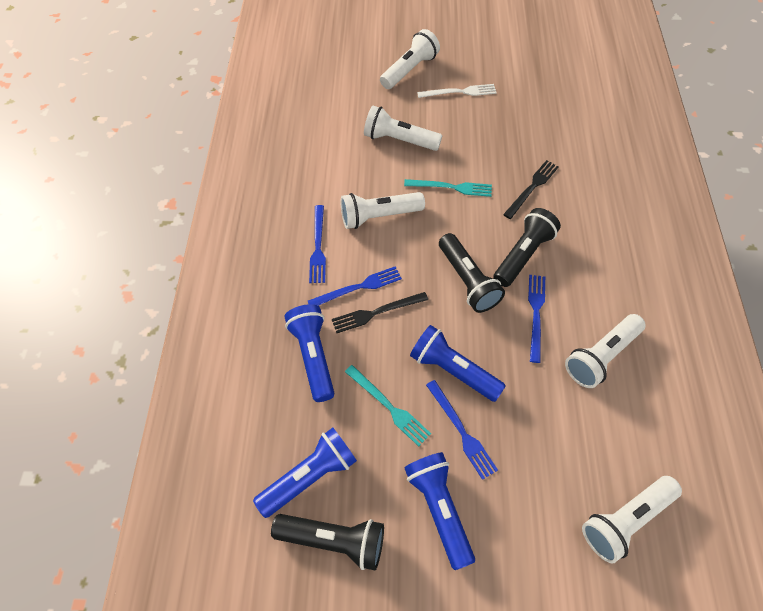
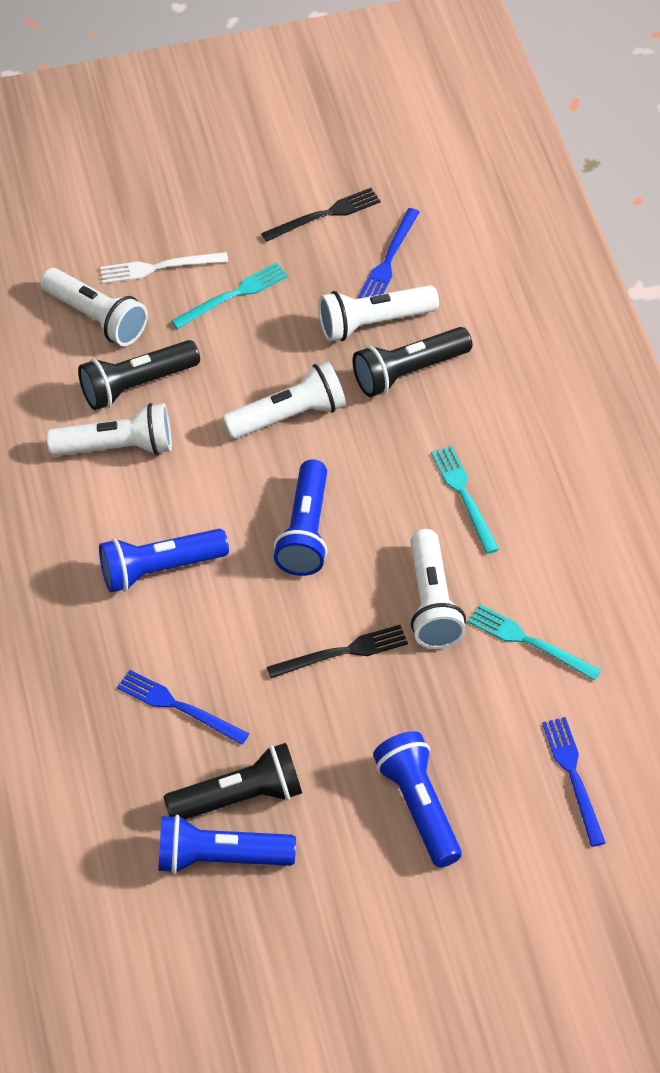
blue fork: 4 -> 3
turquoise fork: 2 -> 3

